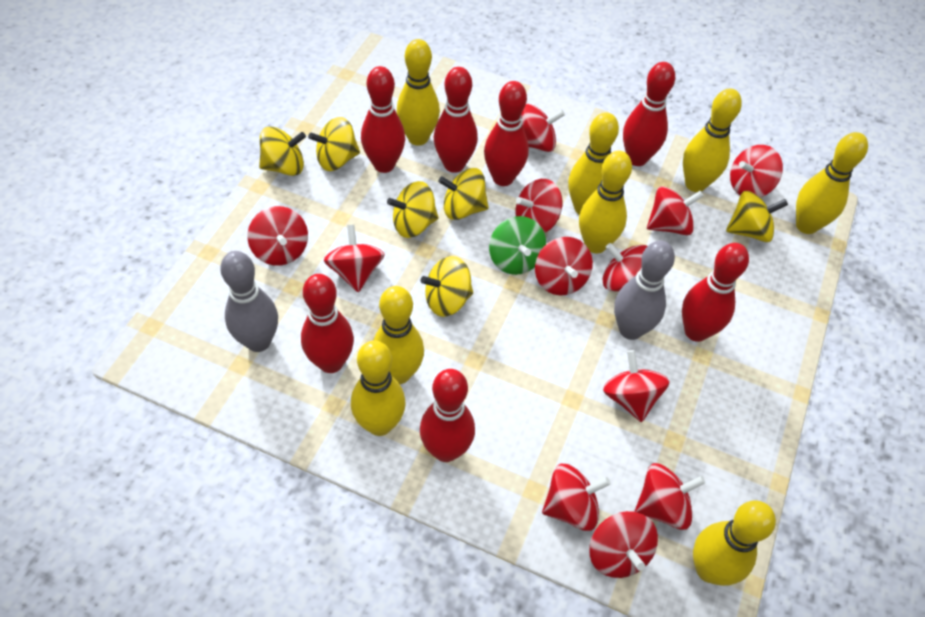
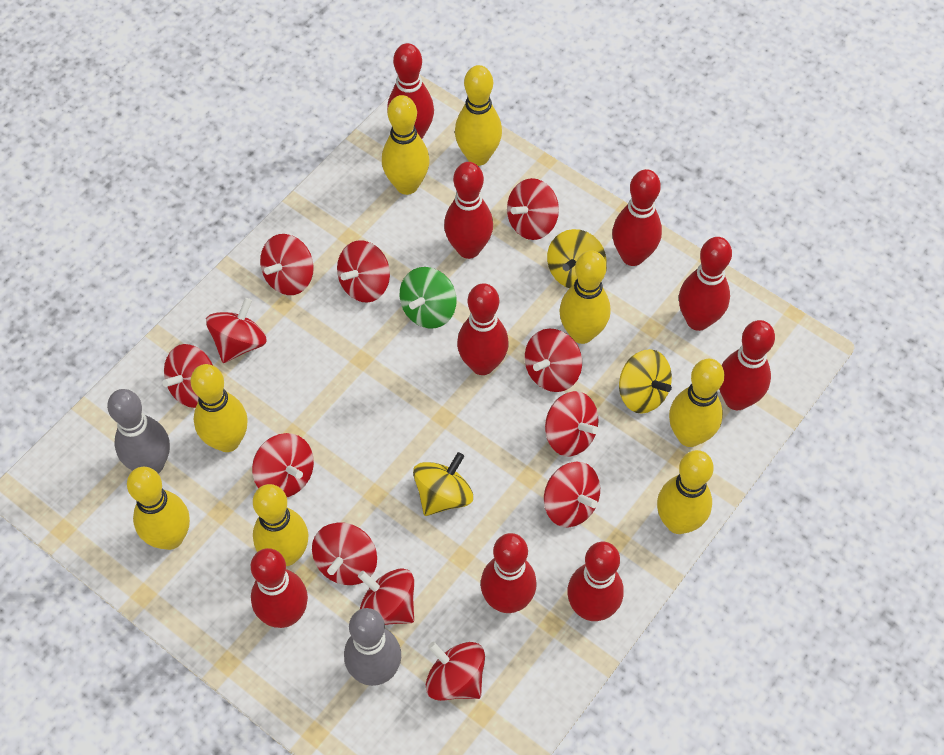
red bowling pin: 7 -> 9
yellow spinning top: 6 -> 3

